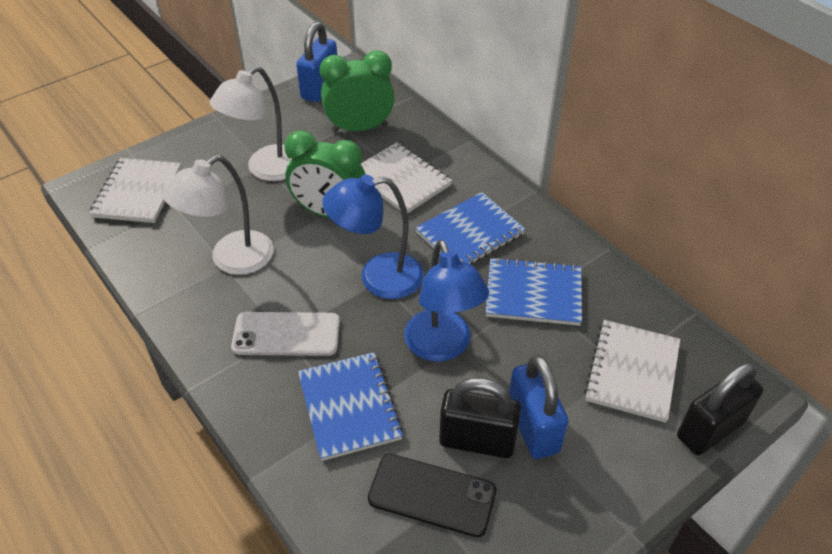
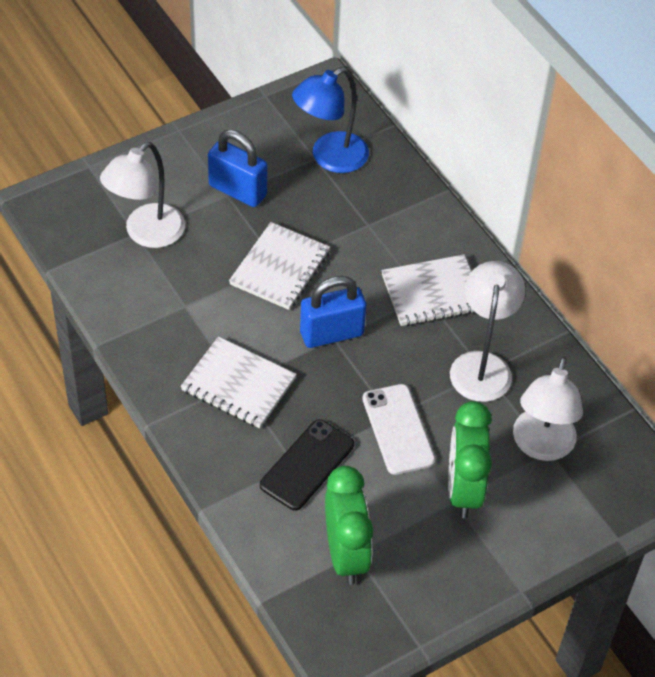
black padlock: 2 -> 0
blue lamp: 2 -> 1
blue notebook: 3 -> 0
white lamp: 2 -> 3

